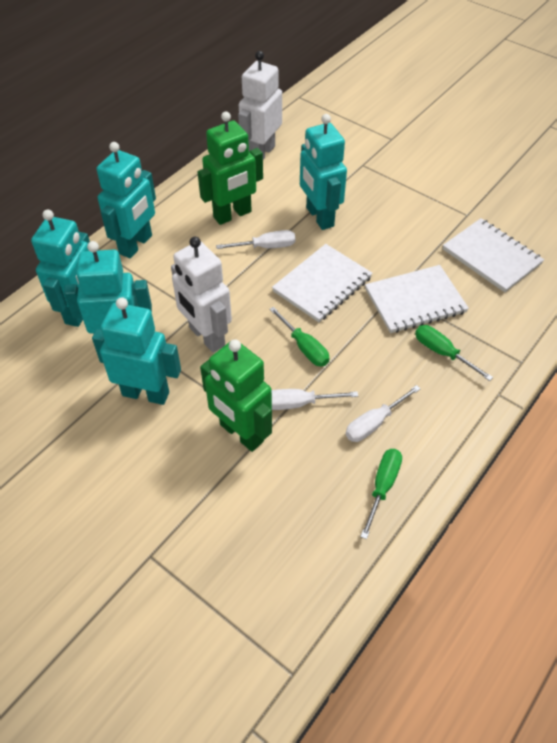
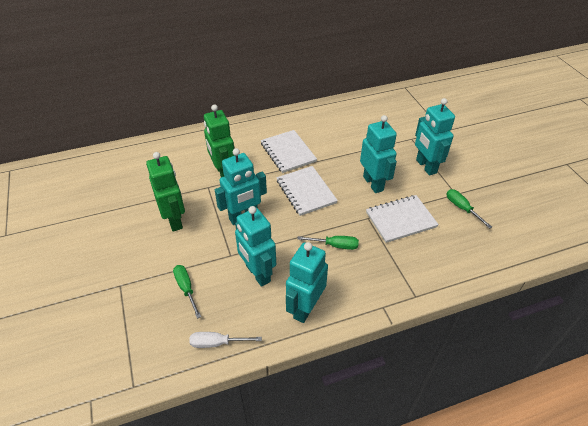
white robot: 2 -> 0
white screwdriver: 3 -> 1

